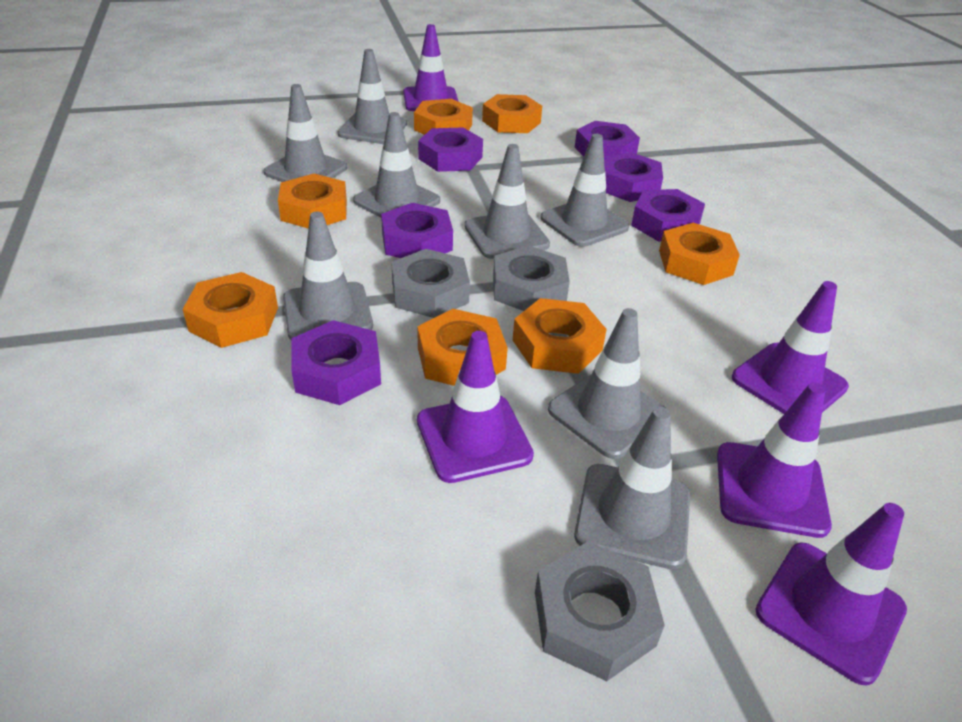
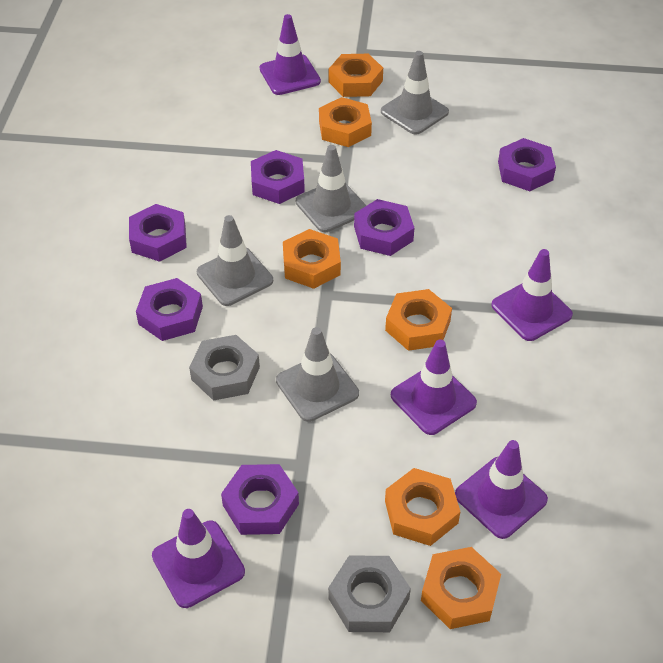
grey nut: 3 -> 2
grey traffic cone: 8 -> 4
orange nut: 7 -> 6

